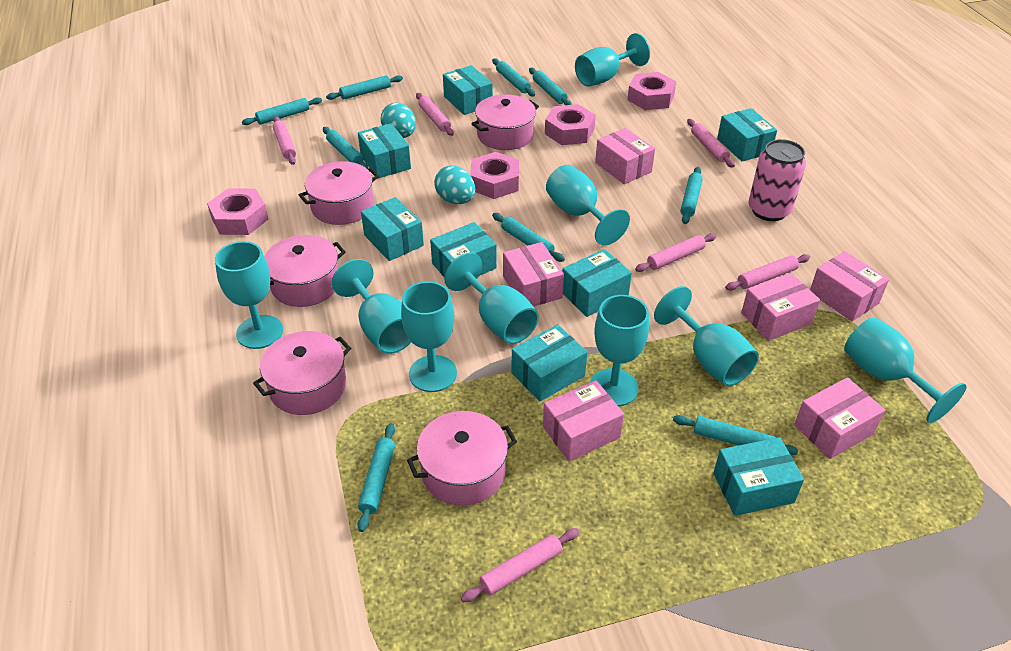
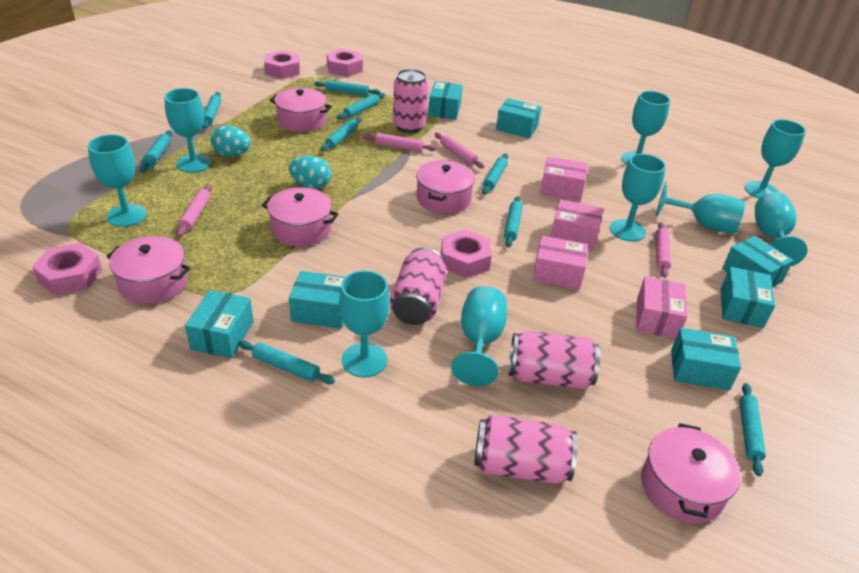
pink box: 6 -> 4
pink can: 1 -> 4
pink rolling pin: 6 -> 4
turquoise box: 8 -> 7

